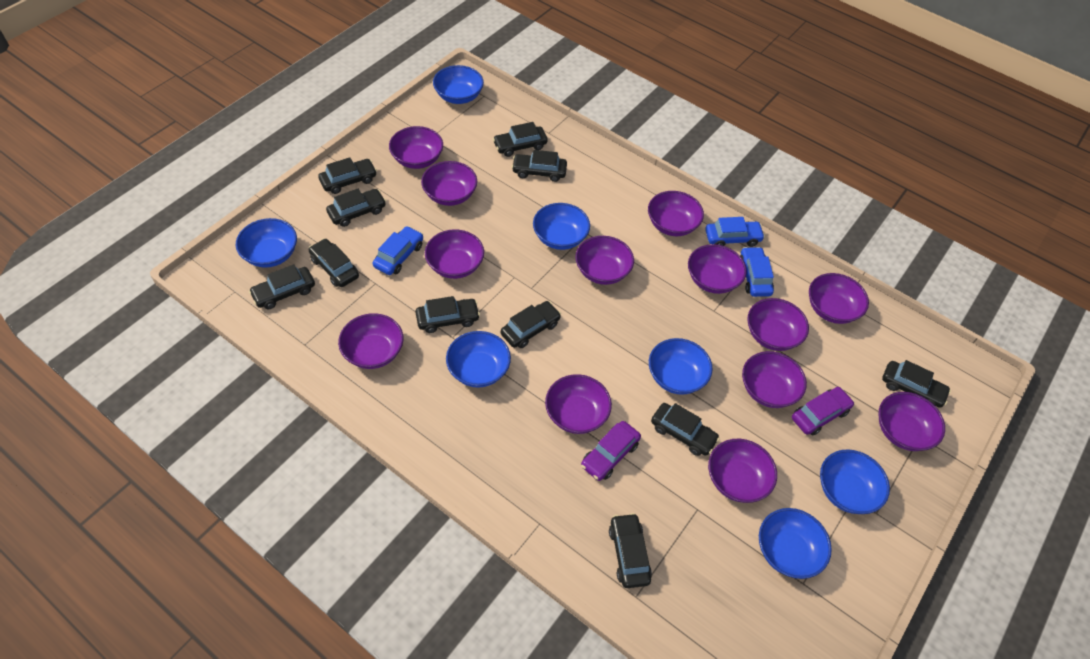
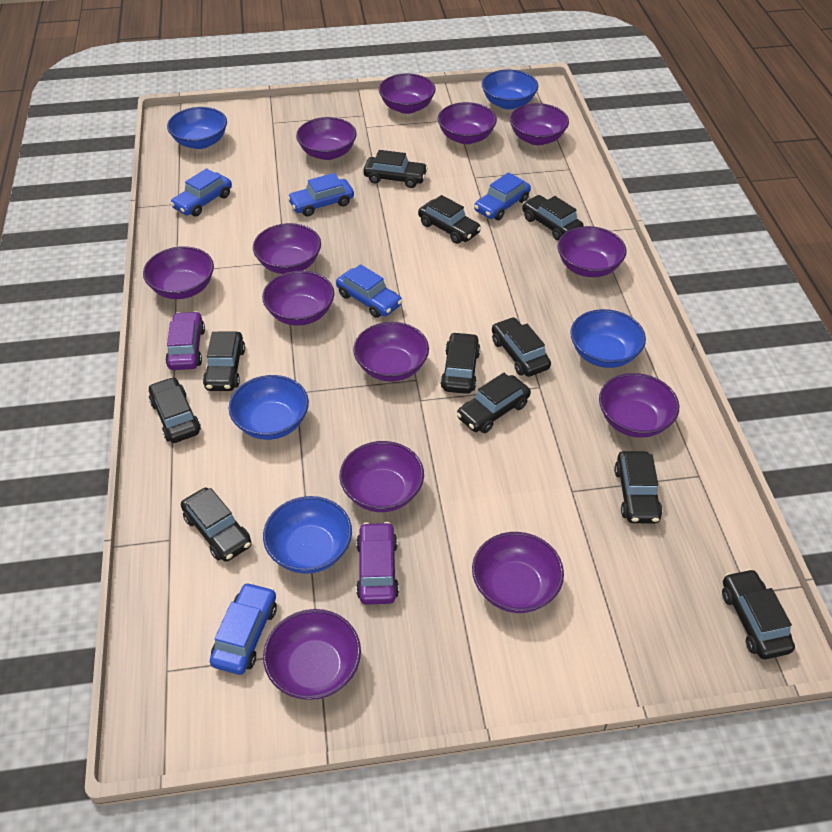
blue bowl: 7 -> 5
blue car: 3 -> 5

